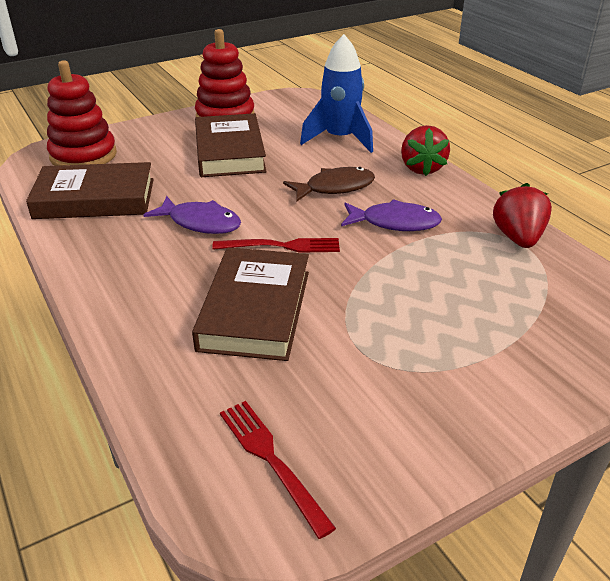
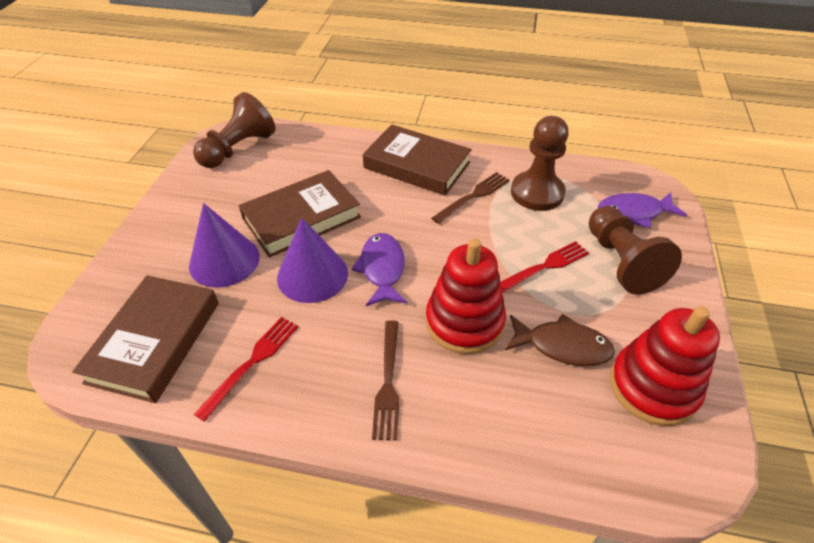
blue rocket: 1 -> 0
brown fork: 0 -> 2
brown pawn: 0 -> 3
purple cone: 0 -> 2
red strawberry: 2 -> 0

